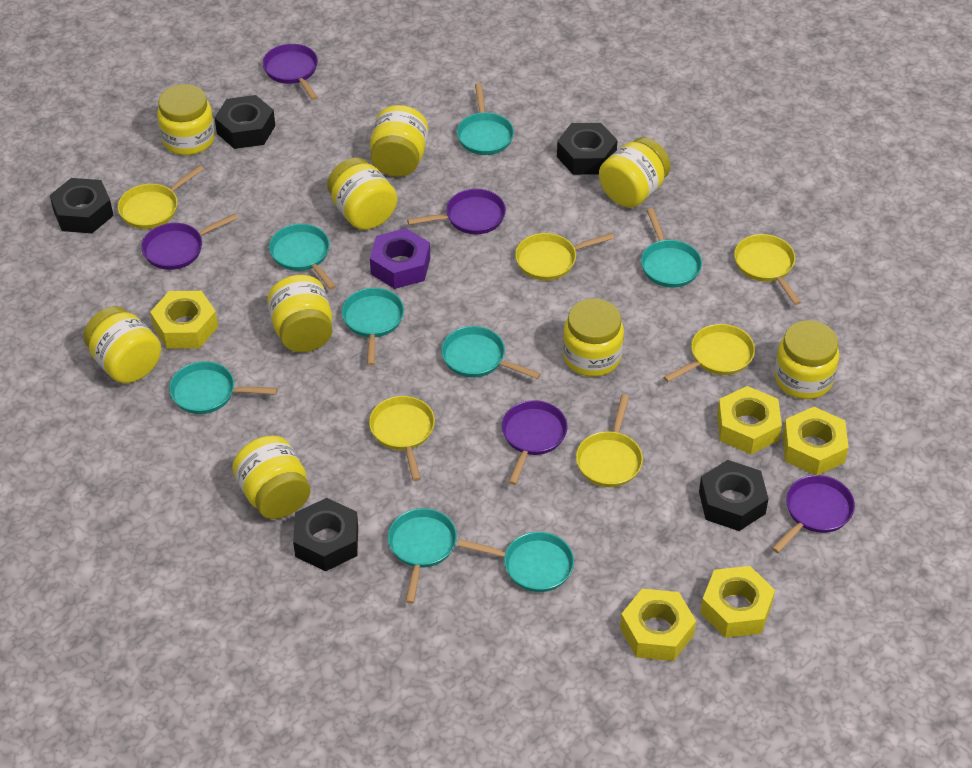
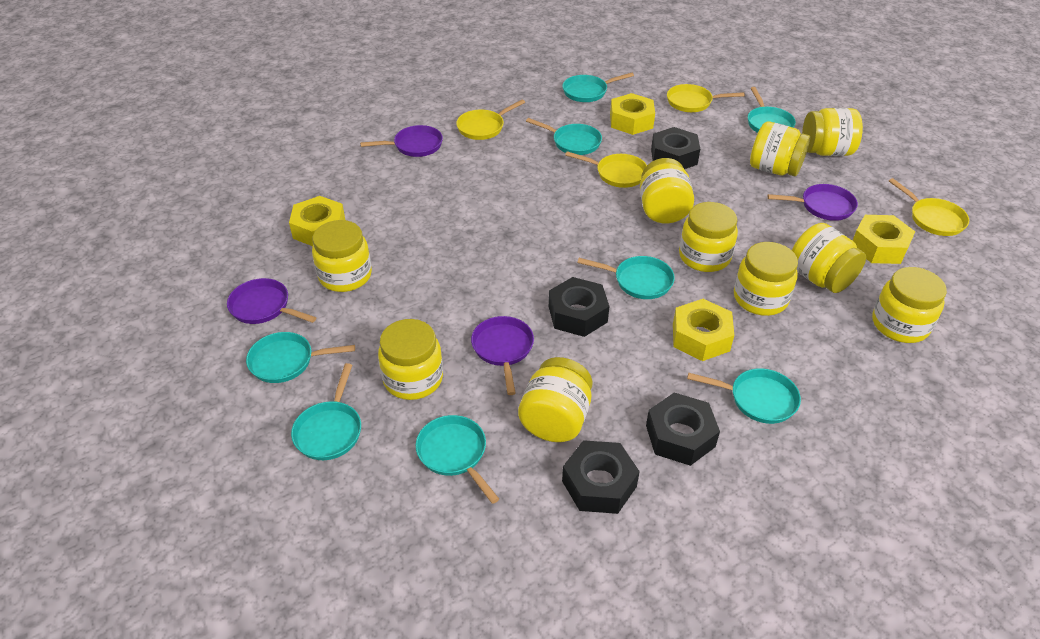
black nut: 5 -> 4
purple nut: 1 -> 0
purple pan: 5 -> 4
yellow jar: 9 -> 10
yellow nut: 5 -> 4
yellow pan: 6 -> 4

